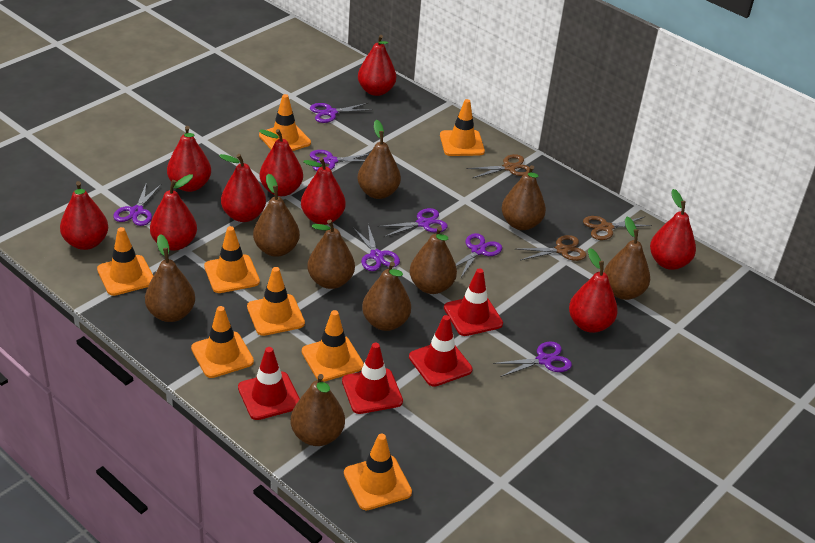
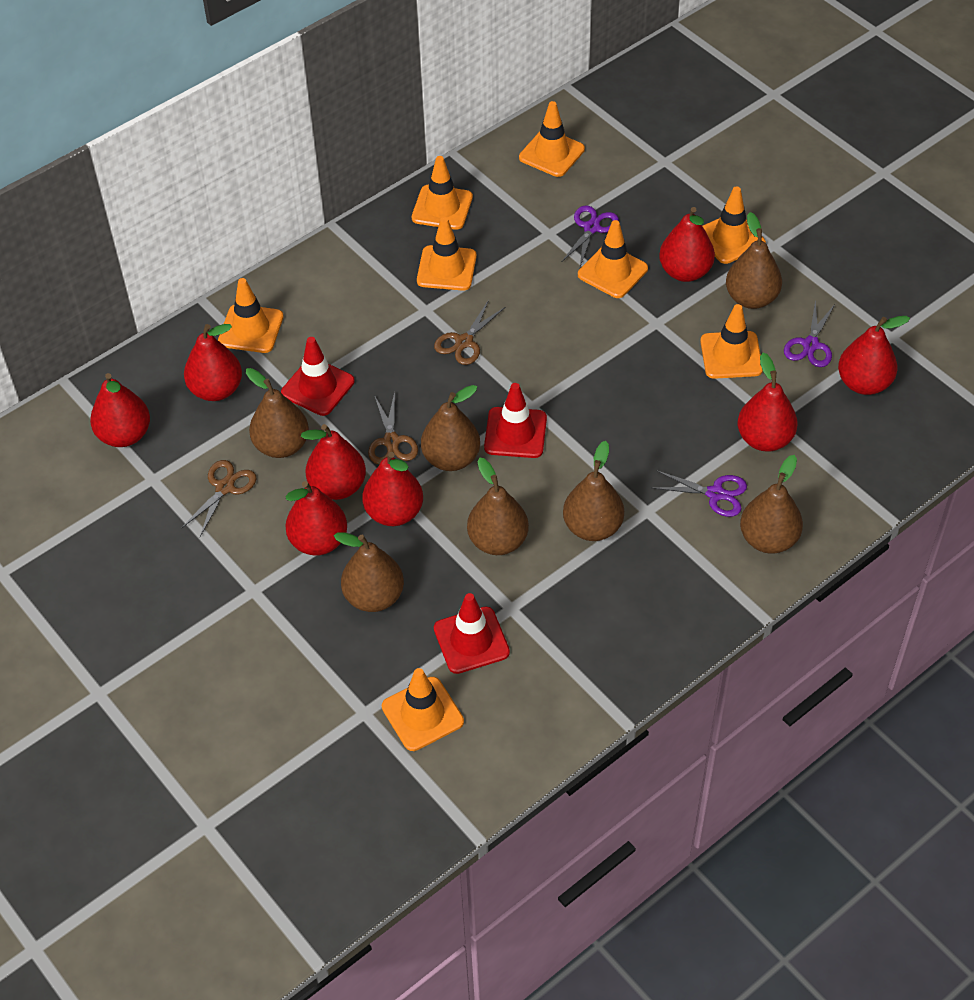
brown pear: 9 -> 7
purple scissors: 7 -> 3
red pear: 9 -> 8
red traffic cone: 4 -> 3

